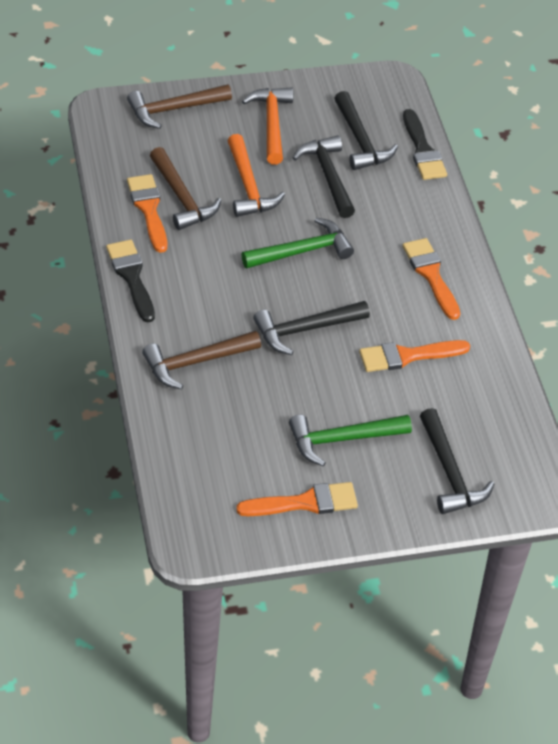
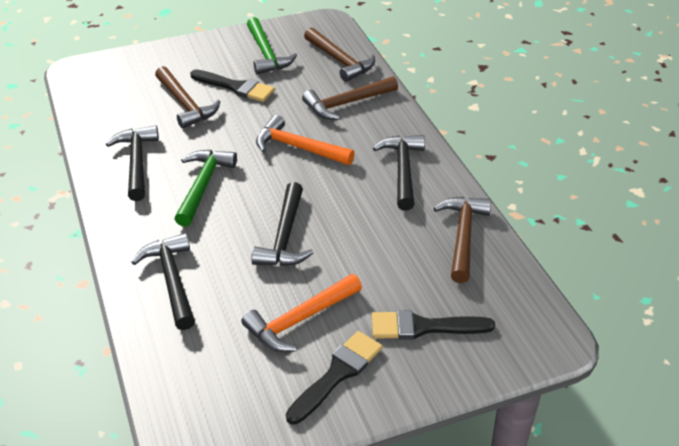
black brush: 2 -> 3
brown hammer: 3 -> 4
orange brush: 4 -> 0

